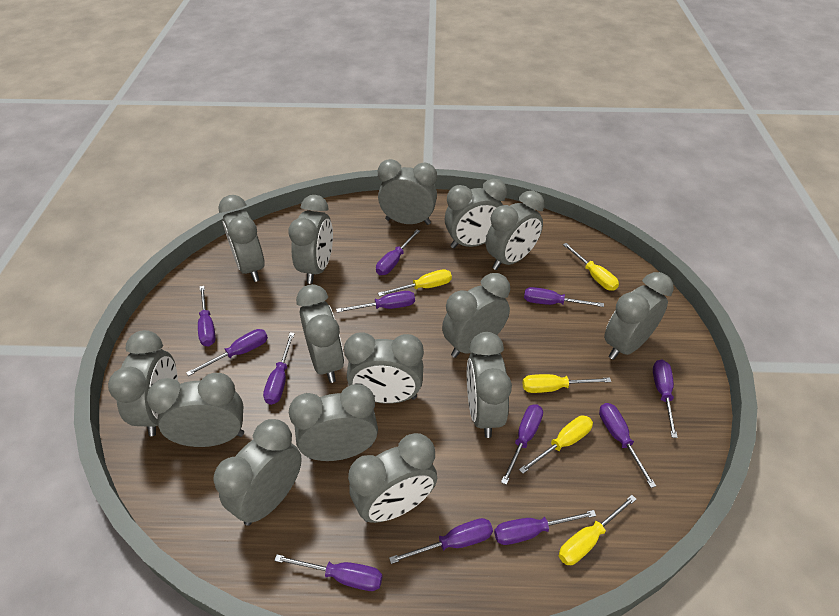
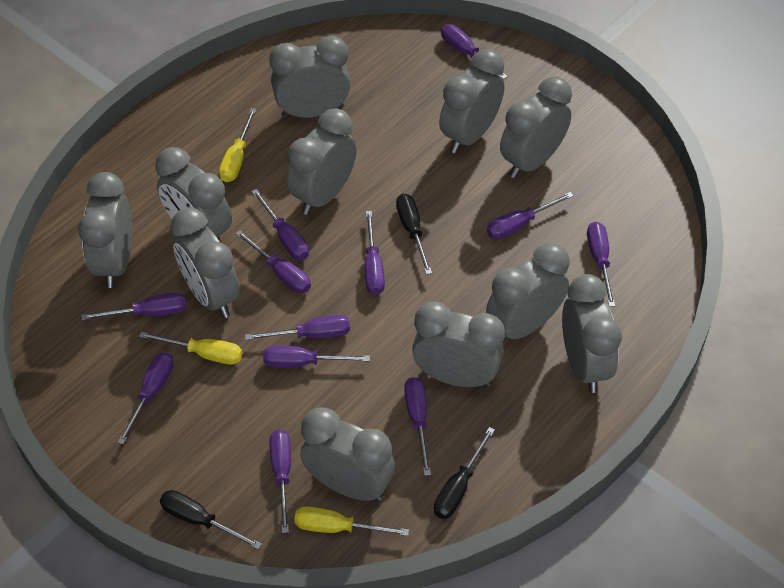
black screwdriver: 0 -> 3
grey clock: 15 -> 11
yellow screwdriver: 5 -> 3

